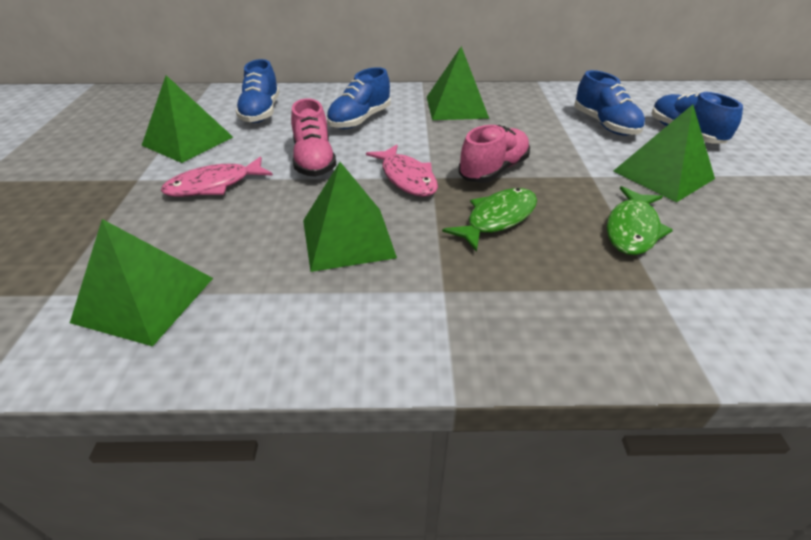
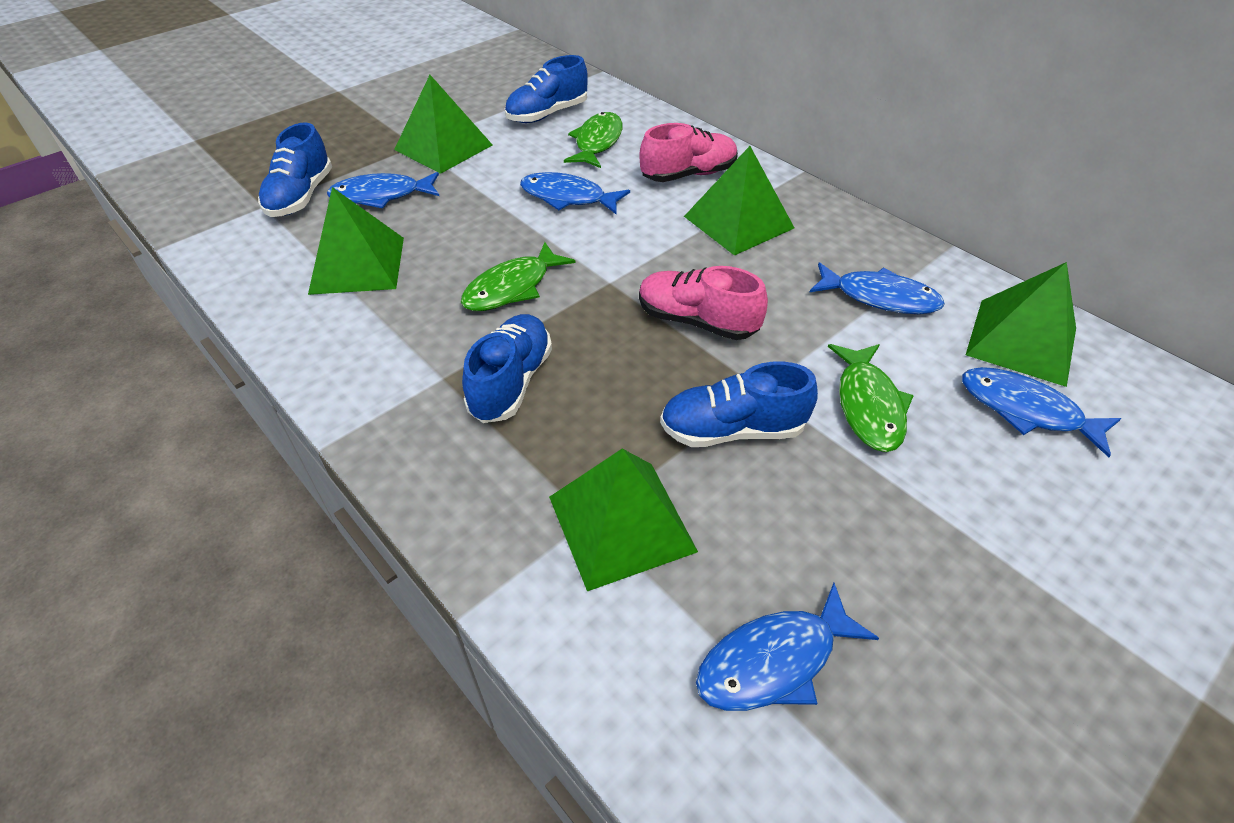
blue fish: 0 -> 5
green fish: 2 -> 3
pink fish: 2 -> 0

